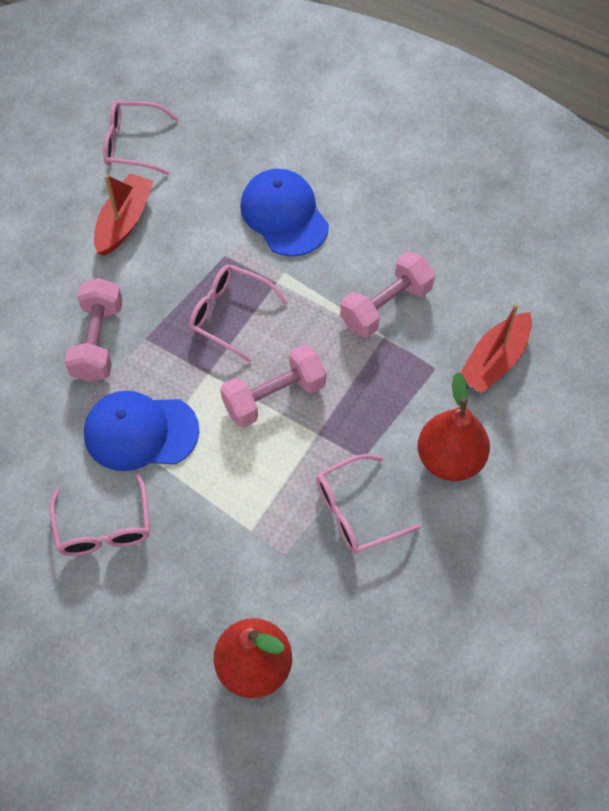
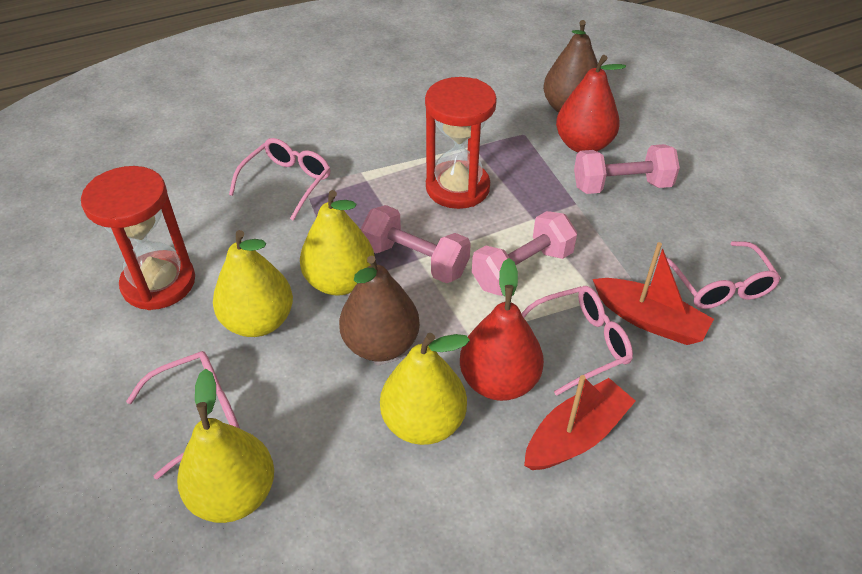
blue cap: 2 -> 0
brown pear: 0 -> 2
red hourglass: 0 -> 2
yellow pear: 0 -> 4

